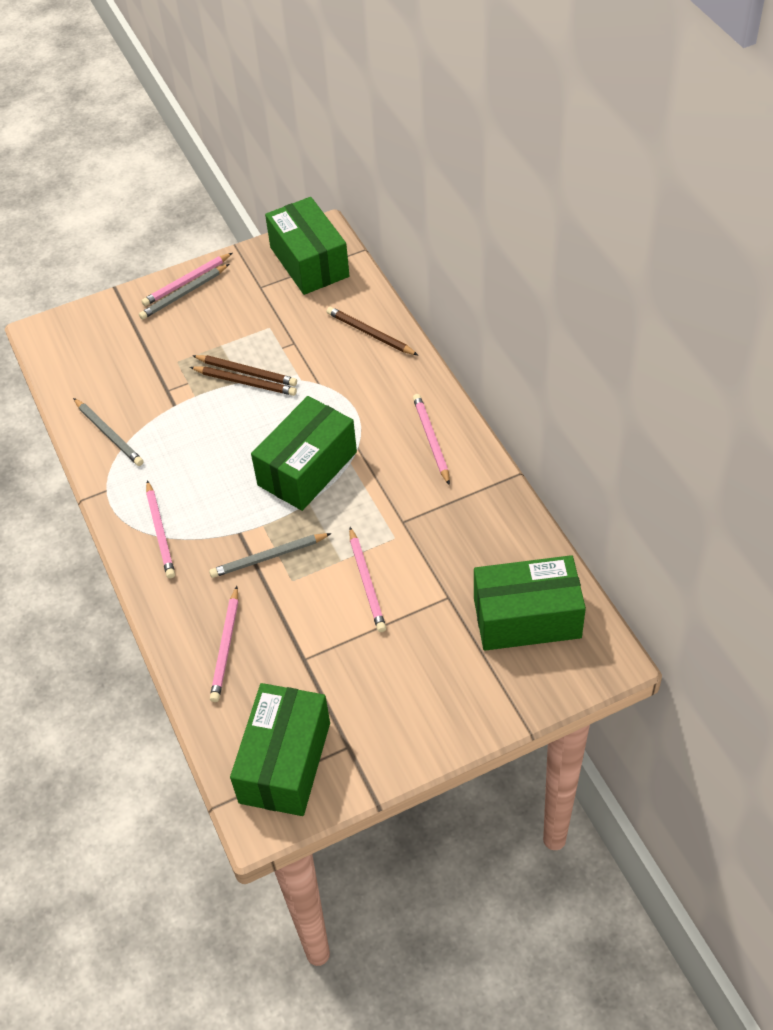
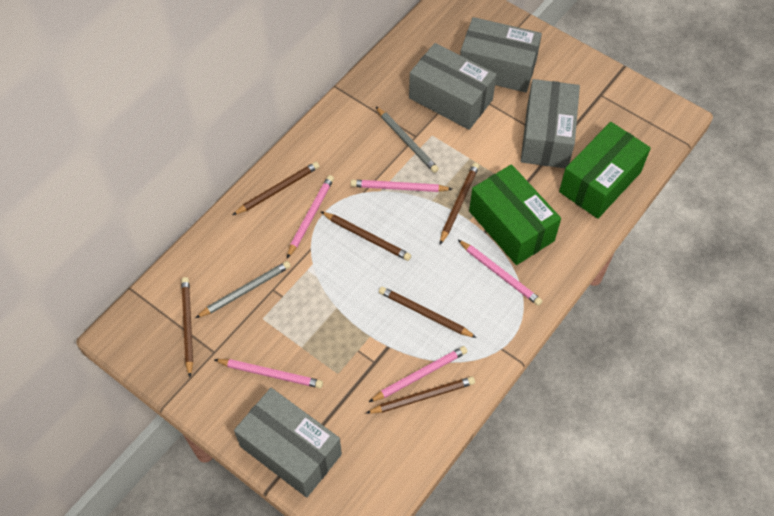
brown pencil: 3 -> 6
green box: 4 -> 2
grey box: 0 -> 4
grey pencil: 3 -> 2

